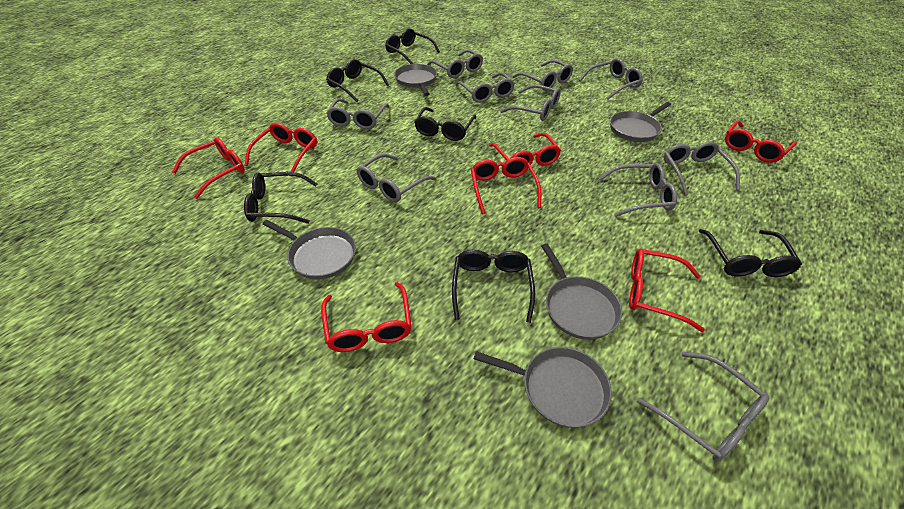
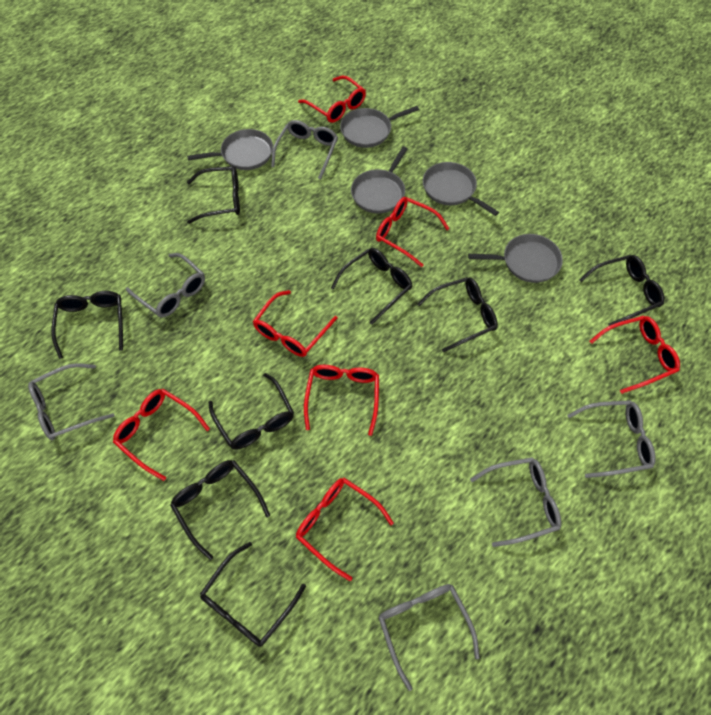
black glasses: 6 -> 8
grey glasses: 10 -> 6

